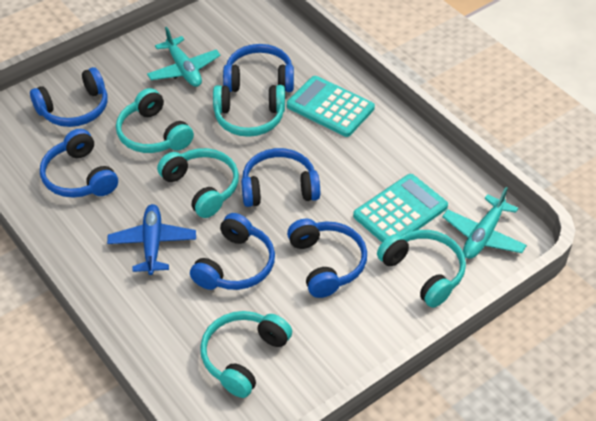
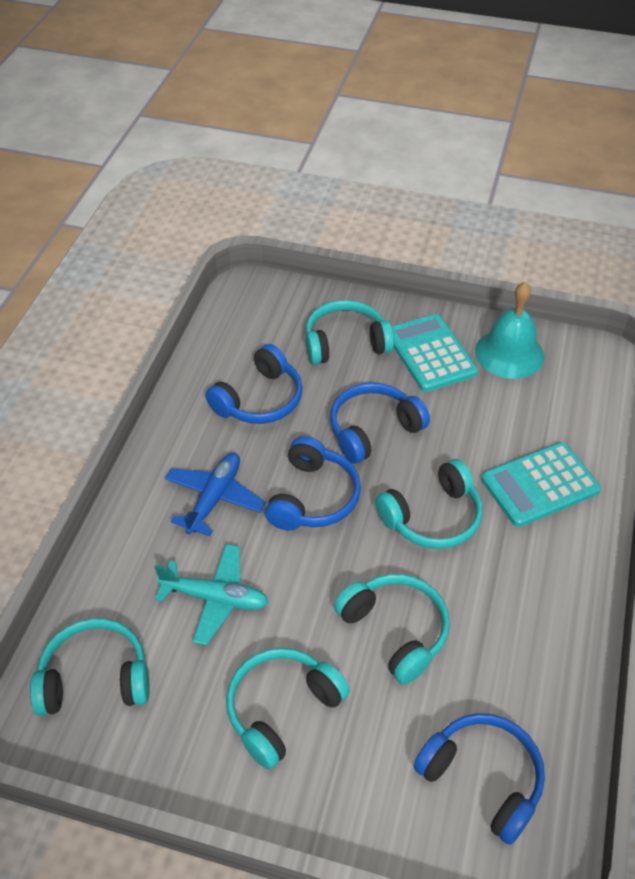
blue headphones: 6 -> 4
turquoise bell: 0 -> 1
turquoise plane: 2 -> 1

